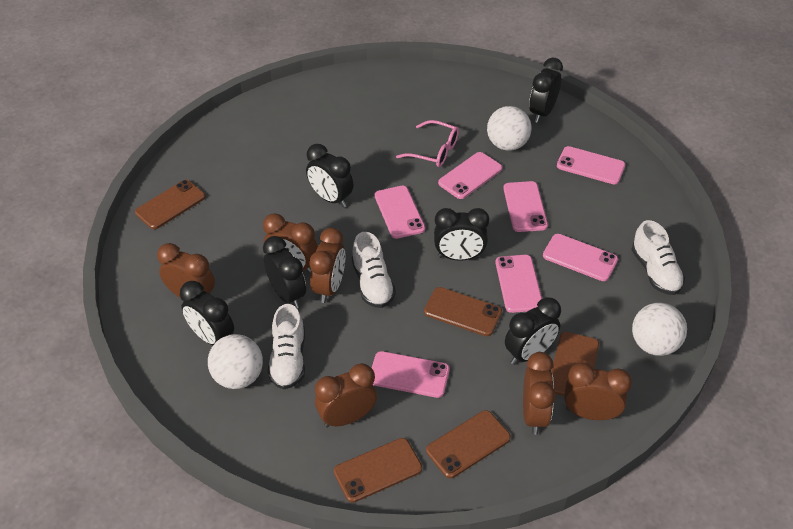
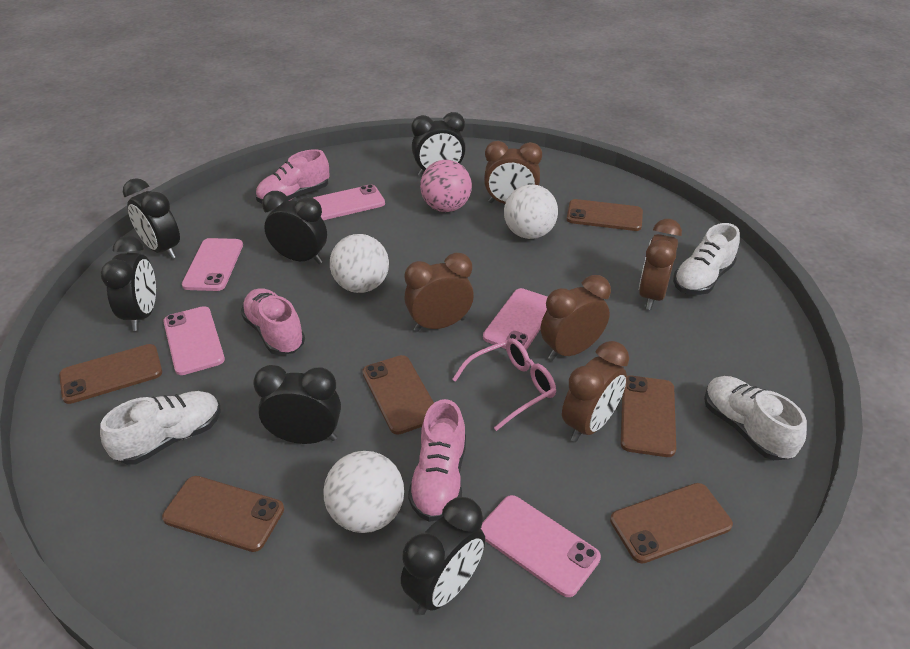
brown clock: 6 -> 5
brown phone: 5 -> 6
pink ball: 0 -> 1
pink phone: 7 -> 5
pink shoe: 0 -> 3

